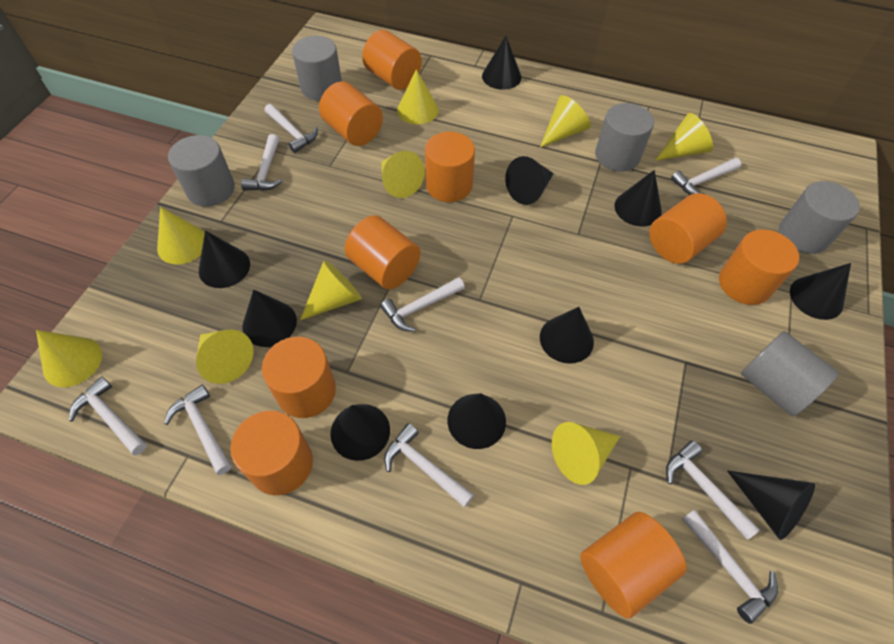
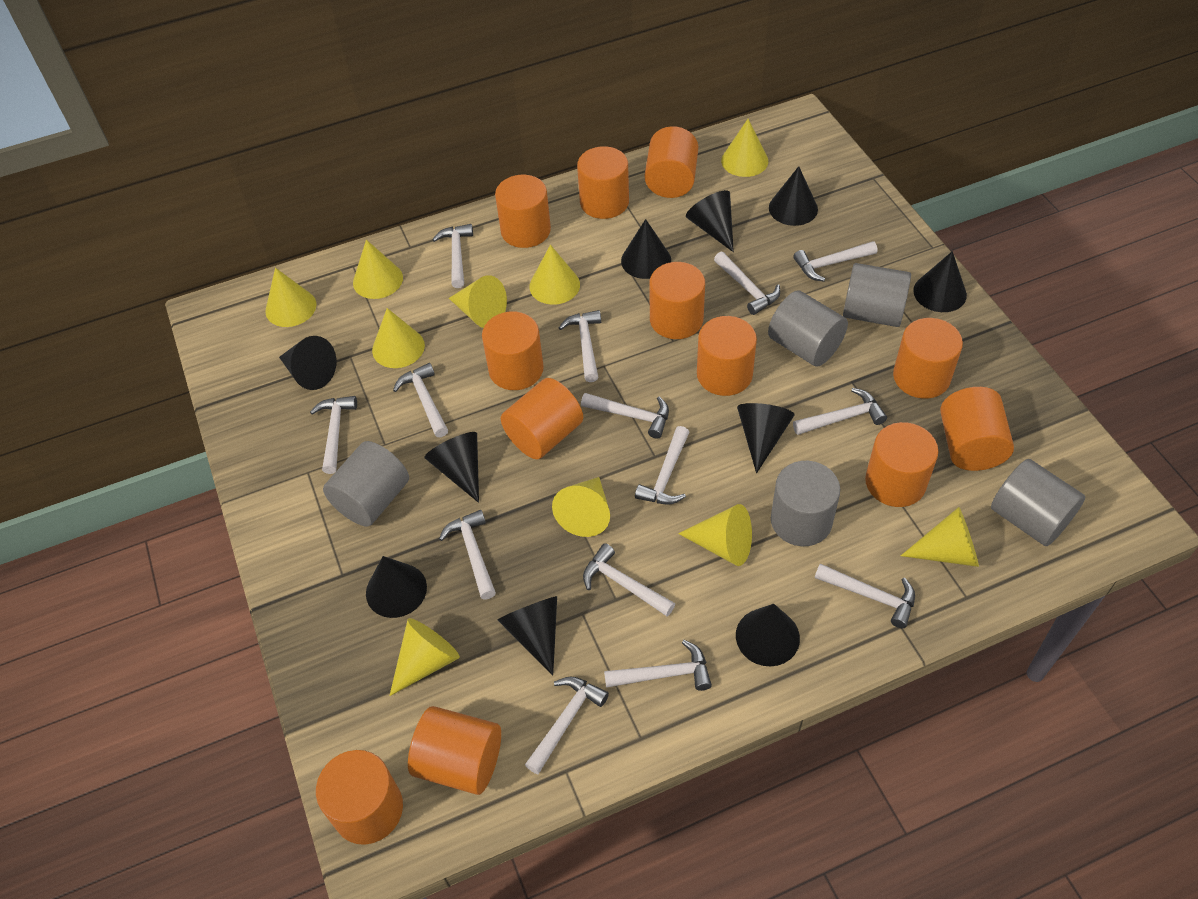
orange cylinder: 9 -> 12
white hammer: 9 -> 14
yellow cone: 9 -> 10

